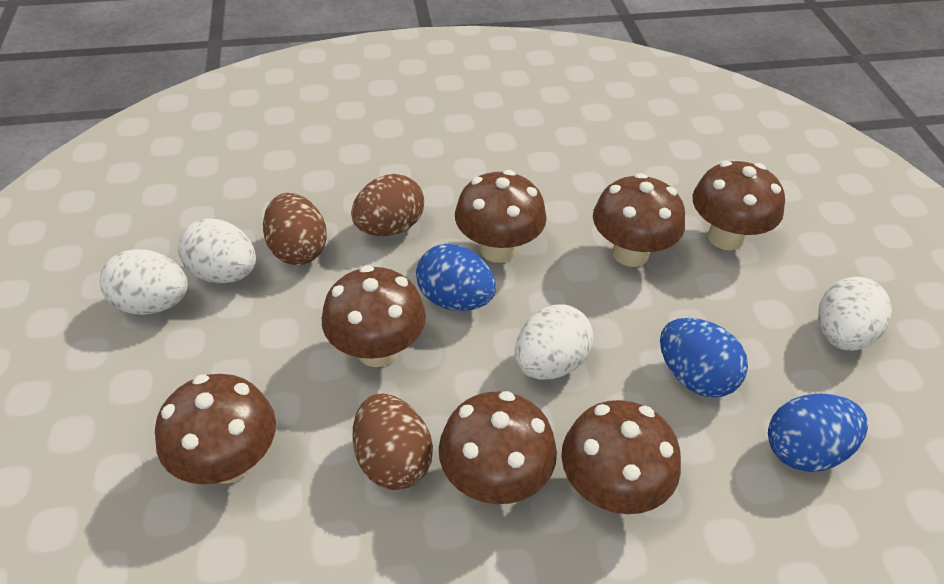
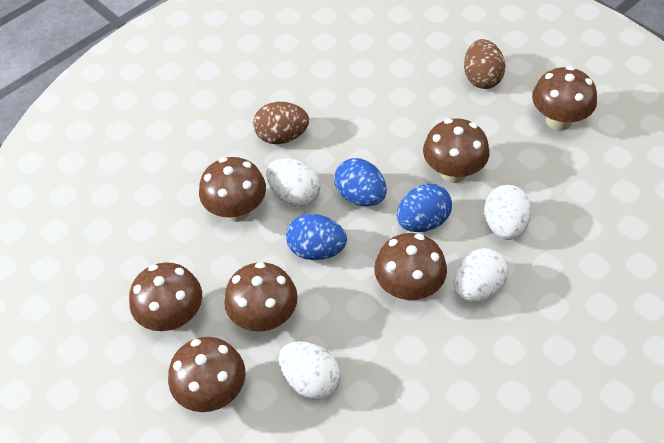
brown egg: 3 -> 2

